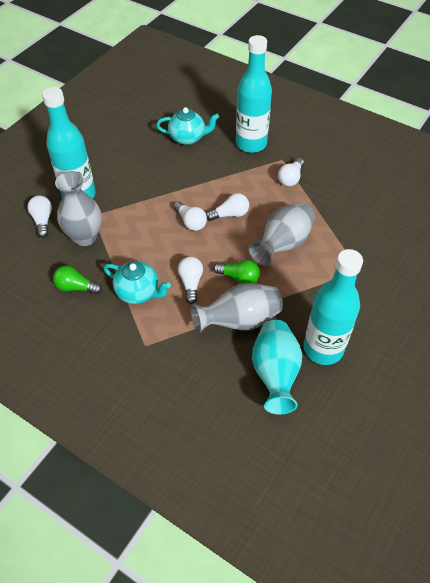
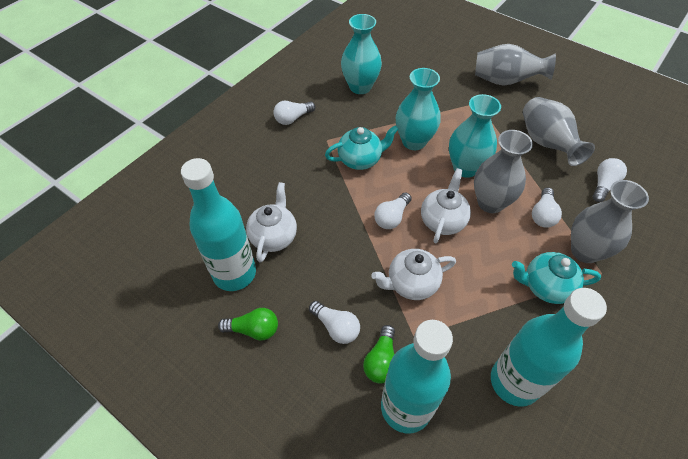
grey vase: 3 -> 4
turquoise vase: 1 -> 3
white teapot: 0 -> 3

